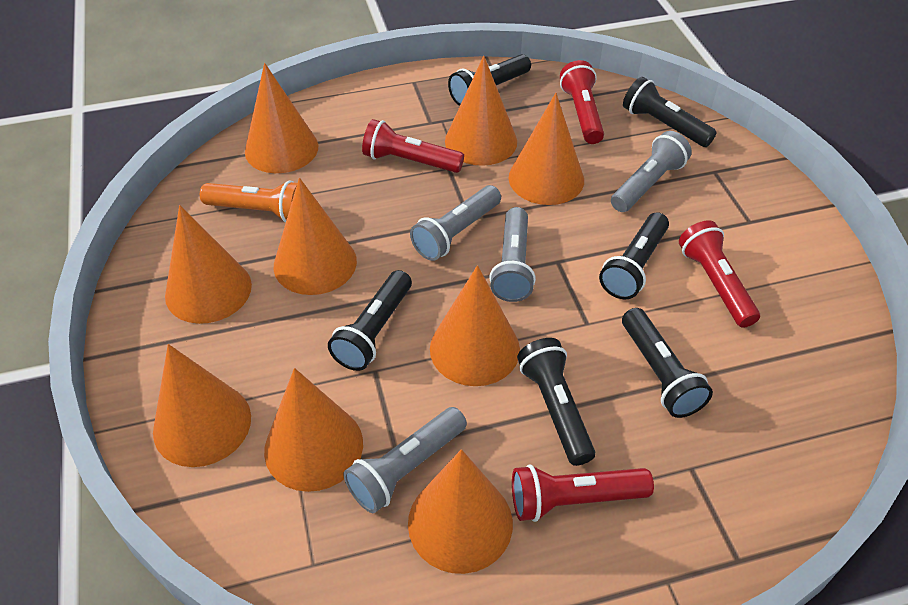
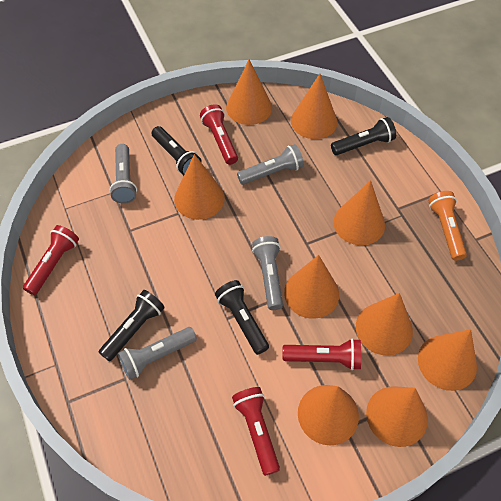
black flashlight: 6 -> 4

